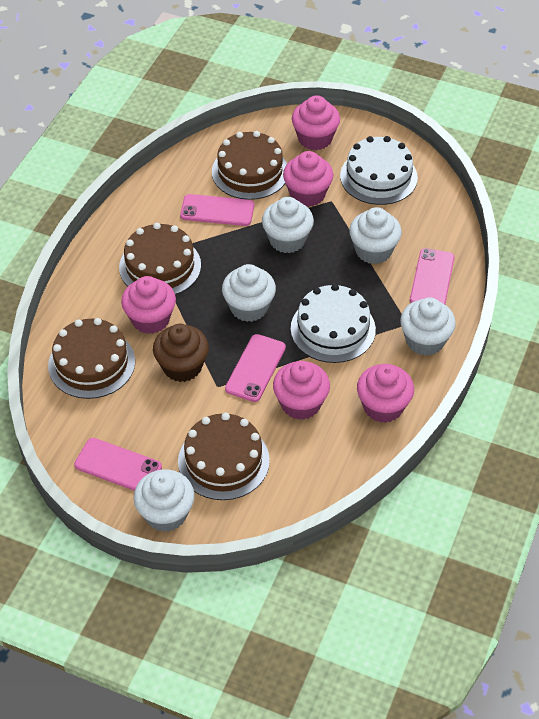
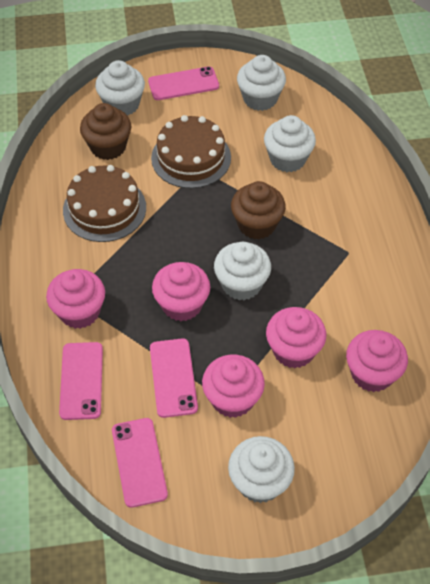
brown cake: 4 -> 2
brown cupcake: 1 -> 2
white cake: 2 -> 0

